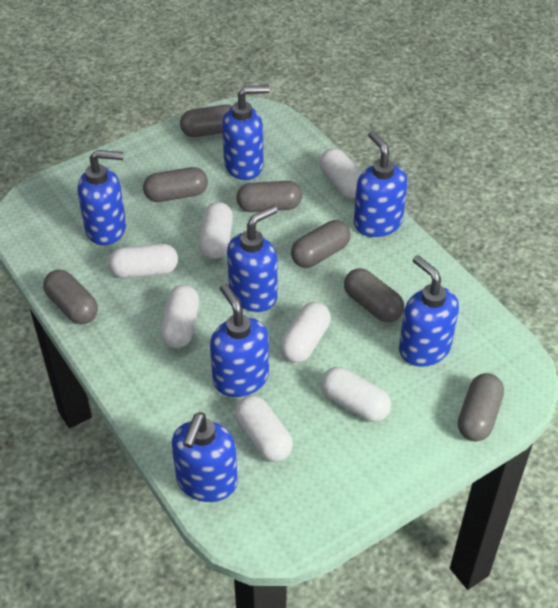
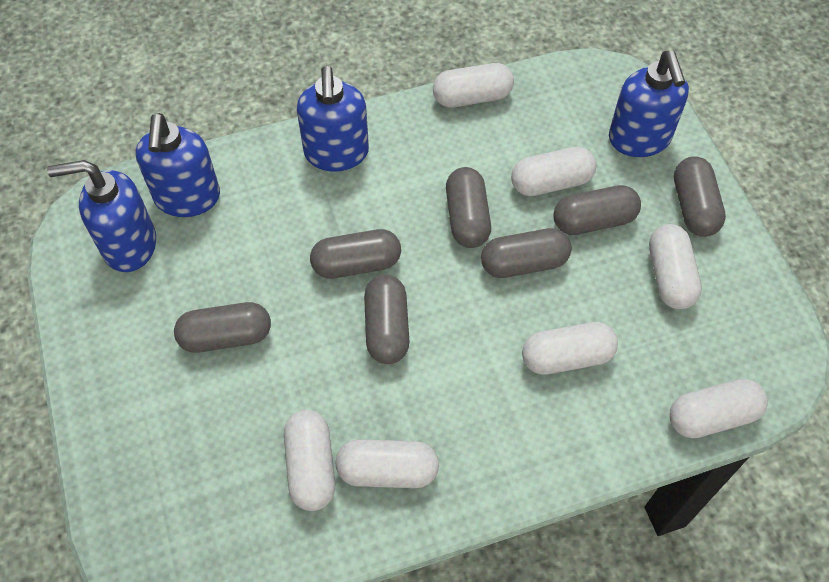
blue soap dispenser: 7 -> 4

